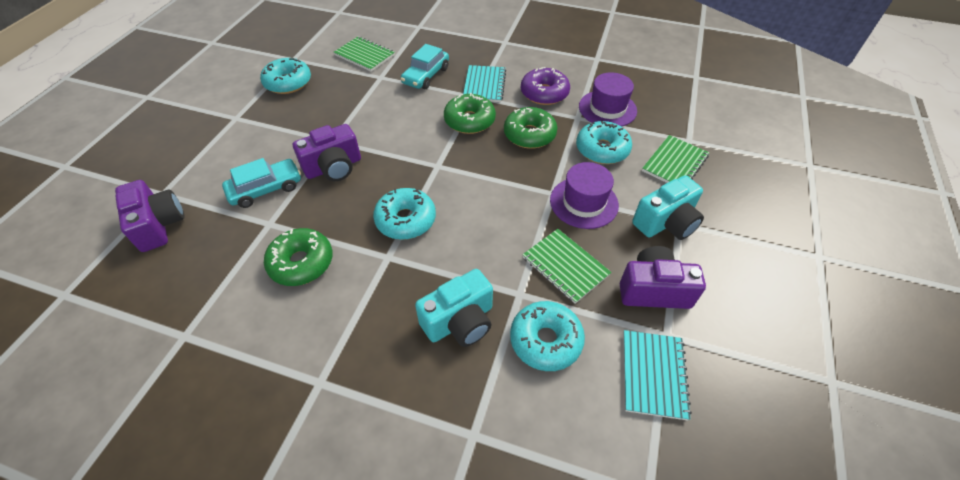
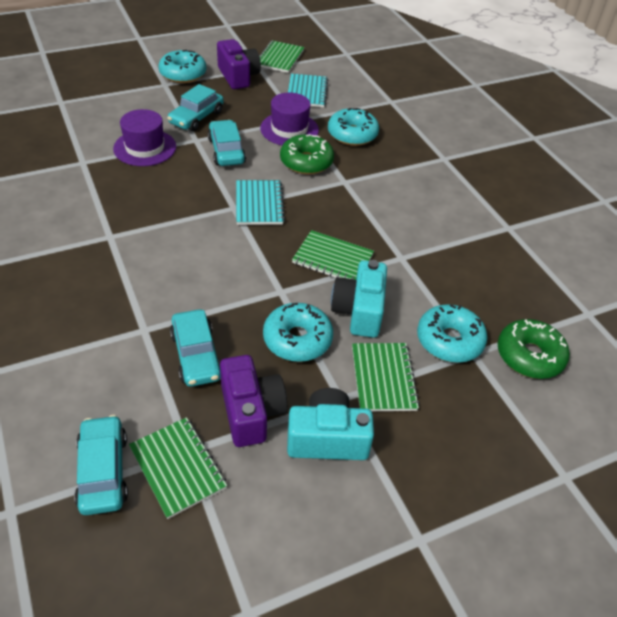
green donut: 3 -> 2
green notebook: 3 -> 4
purple camera: 3 -> 2
purple donut: 1 -> 0
turquoise car: 2 -> 4

